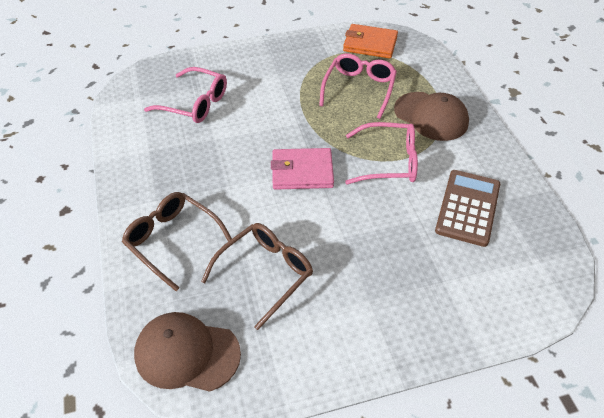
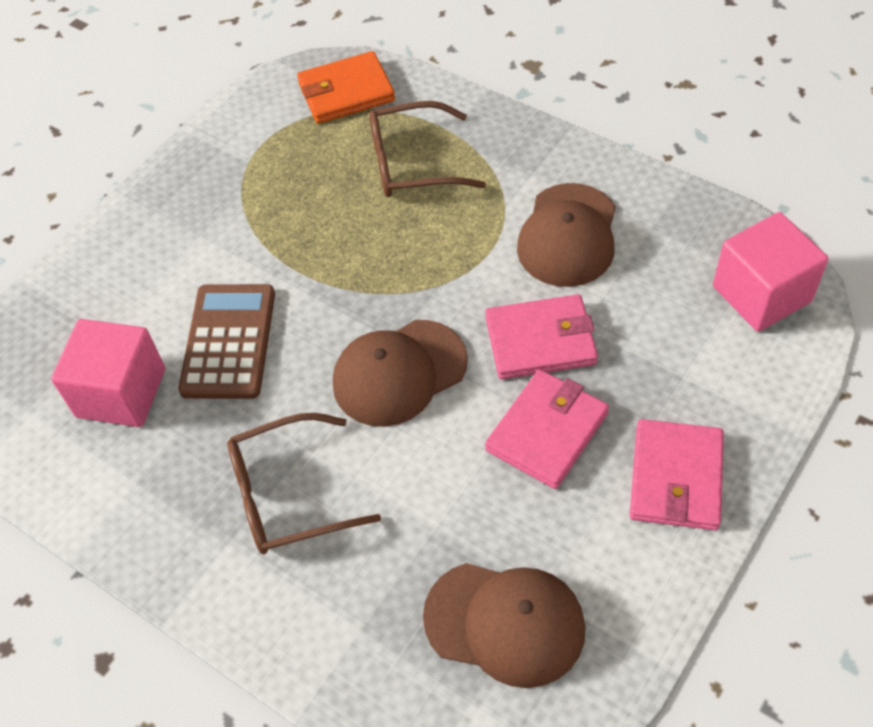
brown cap: 2 -> 3
pink cube: 0 -> 2
pink glasses: 3 -> 0
pink wallet: 1 -> 3

